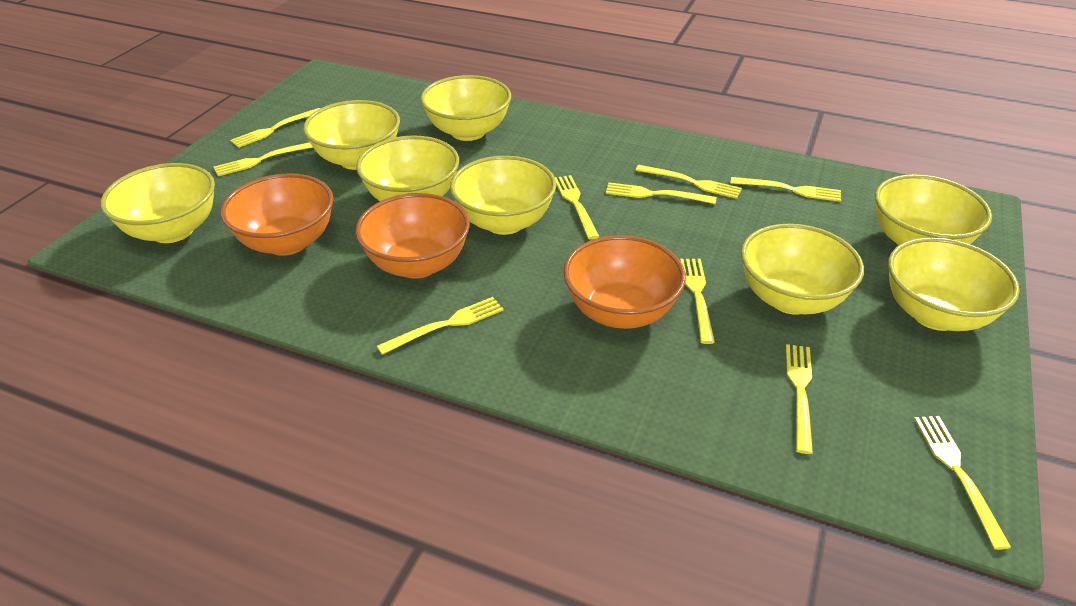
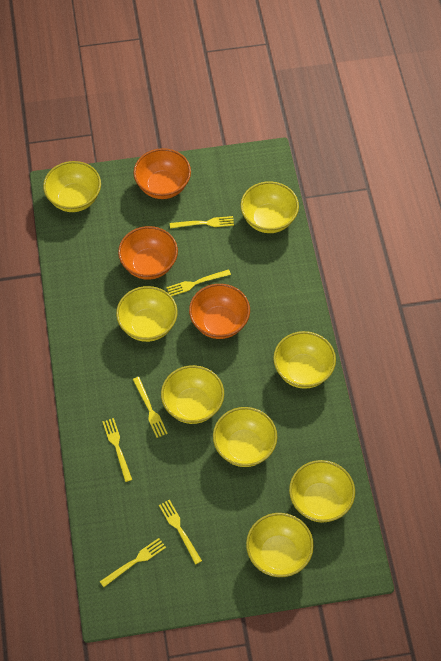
yellow fork: 10 -> 6

